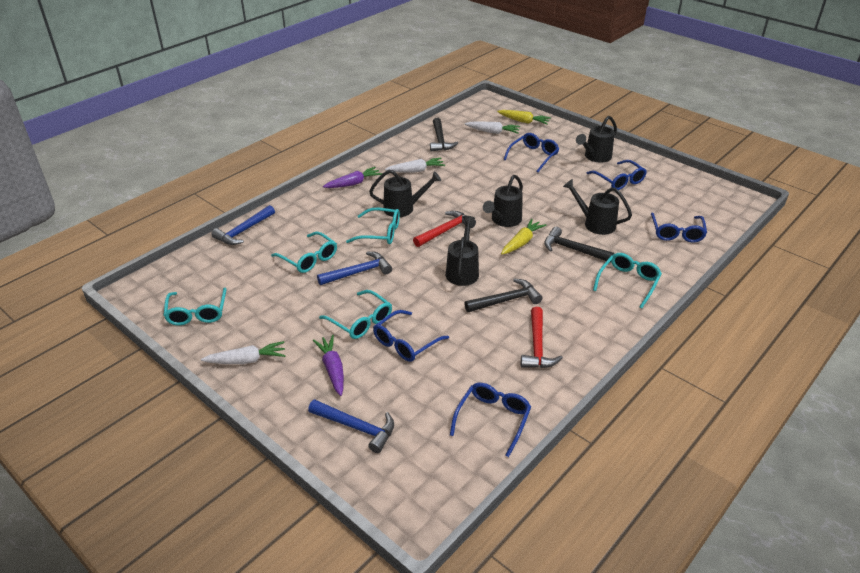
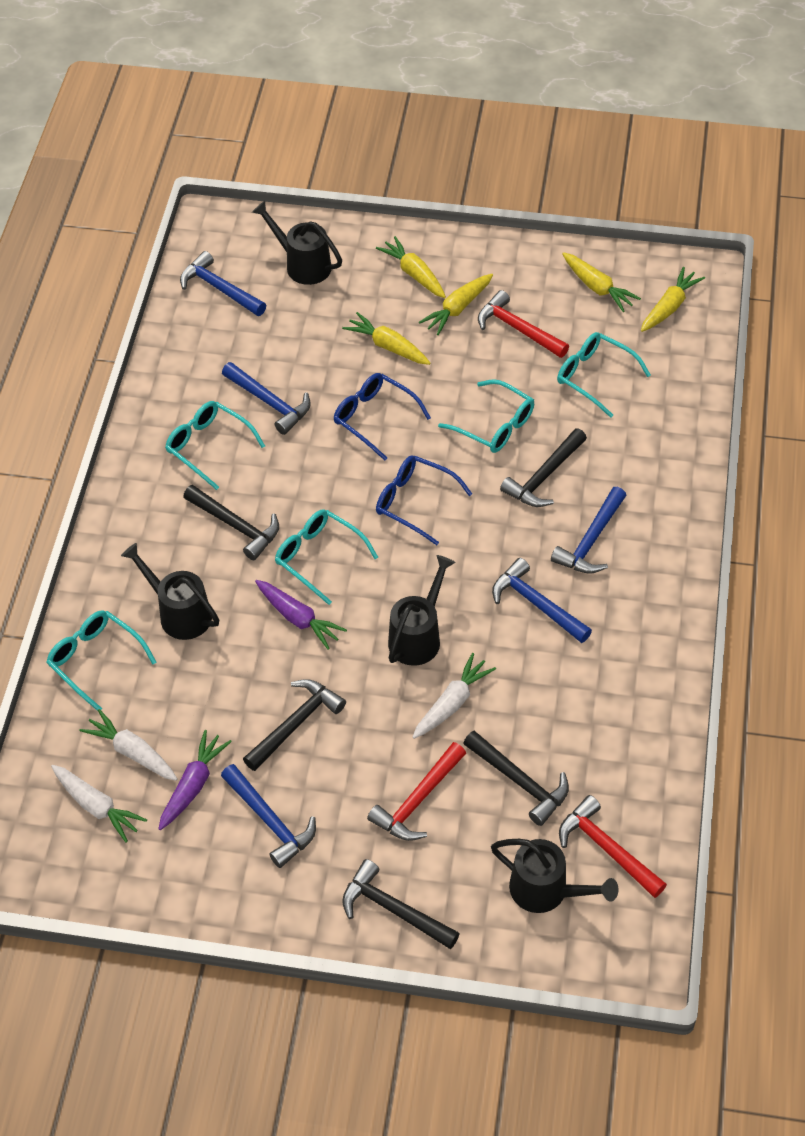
black hammer: 3 -> 5
black watering can: 5 -> 4
blue glasses: 5 -> 2
blue hammer: 3 -> 5
red hammer: 2 -> 3
yellow carrot: 2 -> 5

